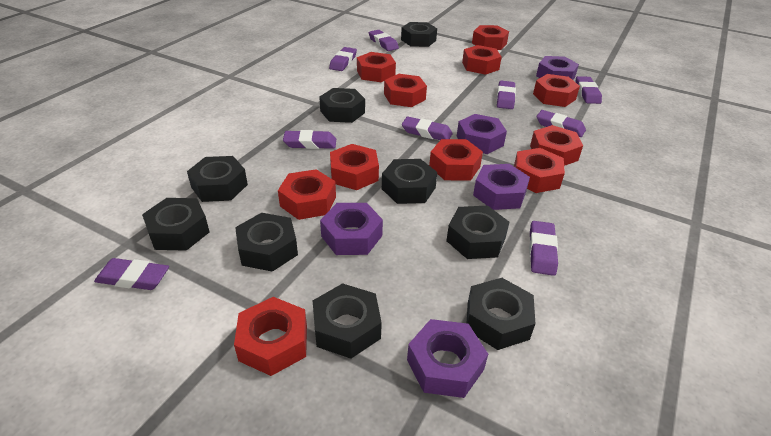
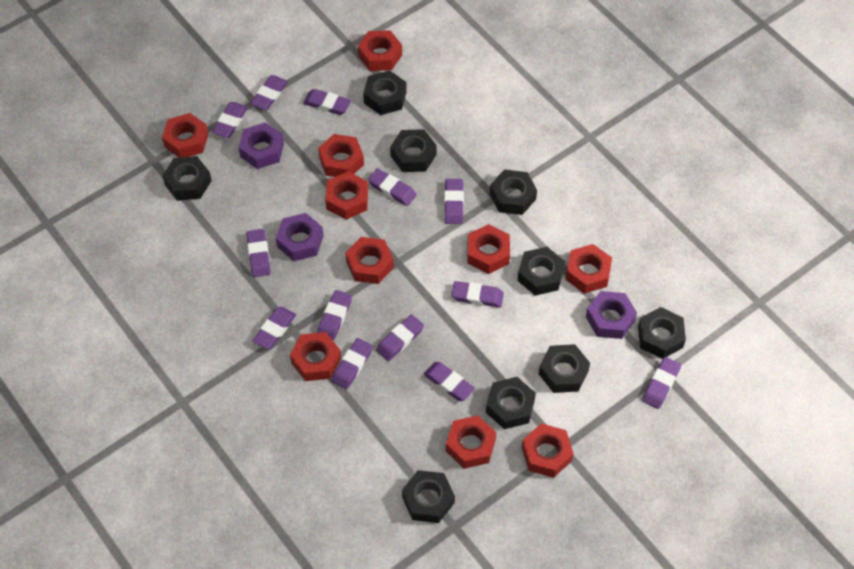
purple eraser: 9 -> 13
purple nut: 5 -> 3
red nut: 11 -> 10

